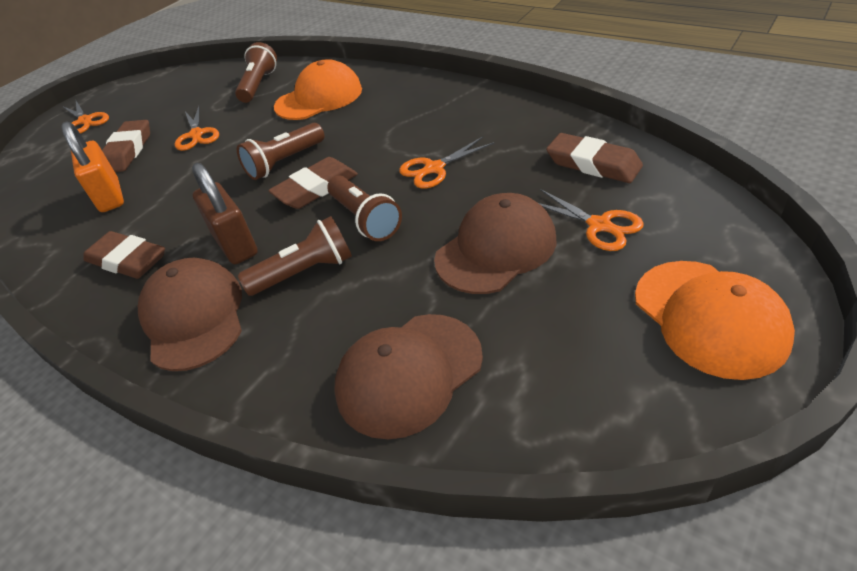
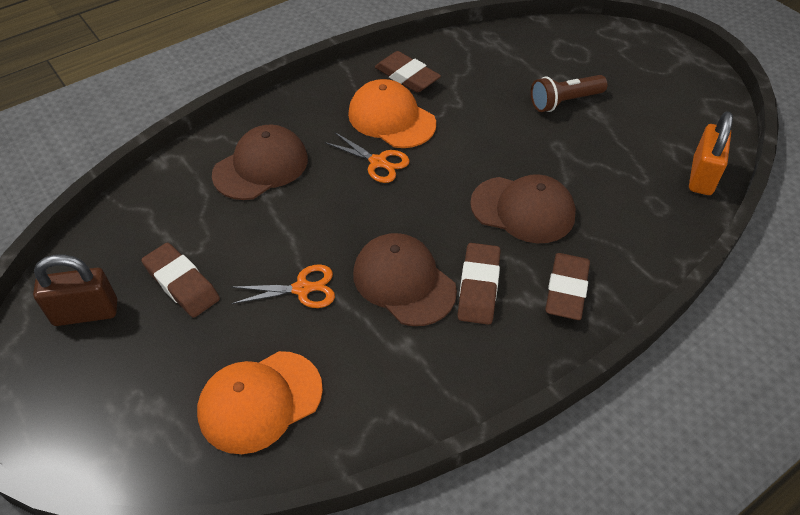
brown flashlight: 4 -> 1
orange scissors: 4 -> 2

